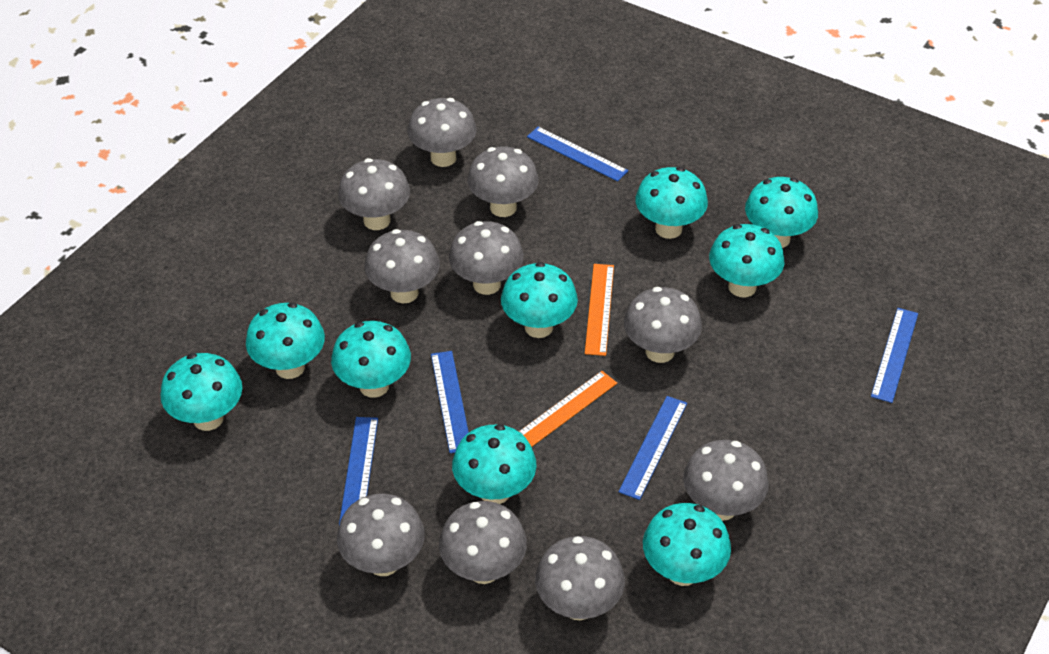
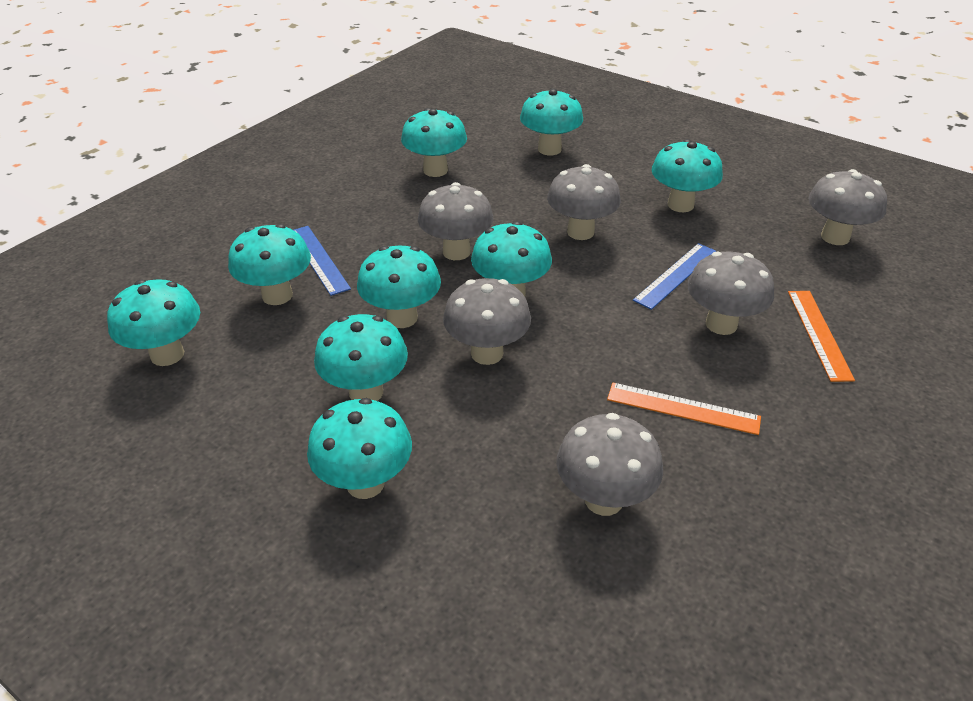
blue ruler: 5 -> 2
grey mushroom: 10 -> 6

